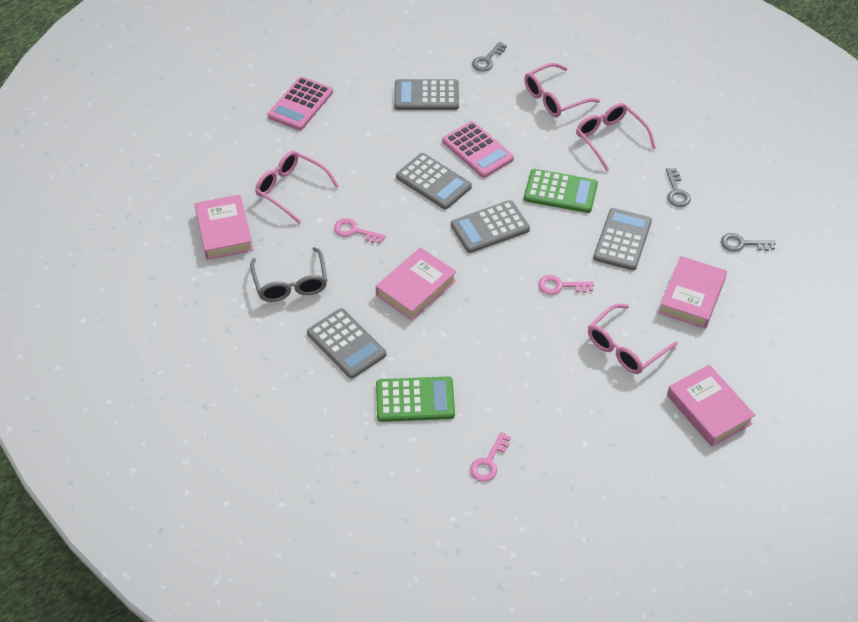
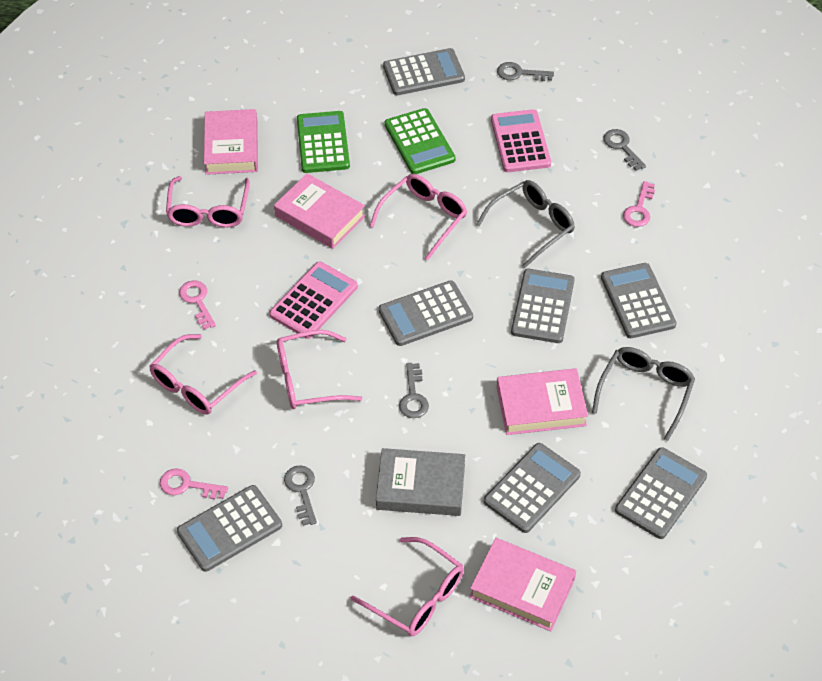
grey book: 0 -> 1
grey calculator: 5 -> 7
grey glasses: 1 -> 2
grey key: 3 -> 4
pink glasses: 4 -> 5

